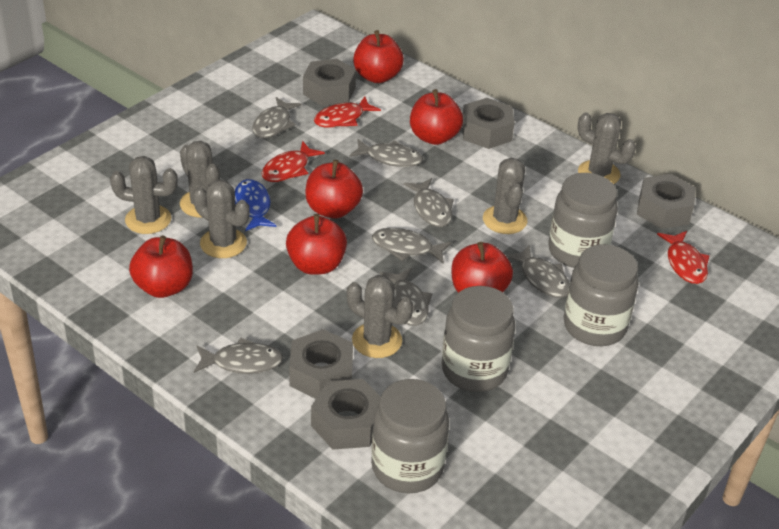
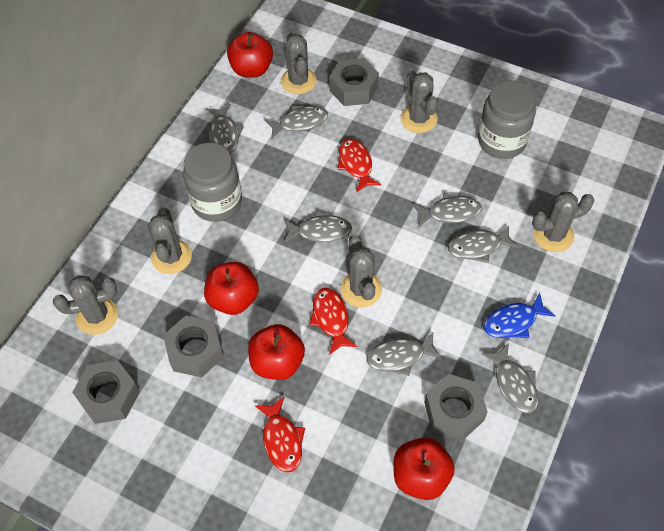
grey jar: 4 -> 2
grey nut: 5 -> 4
red apple: 6 -> 4

